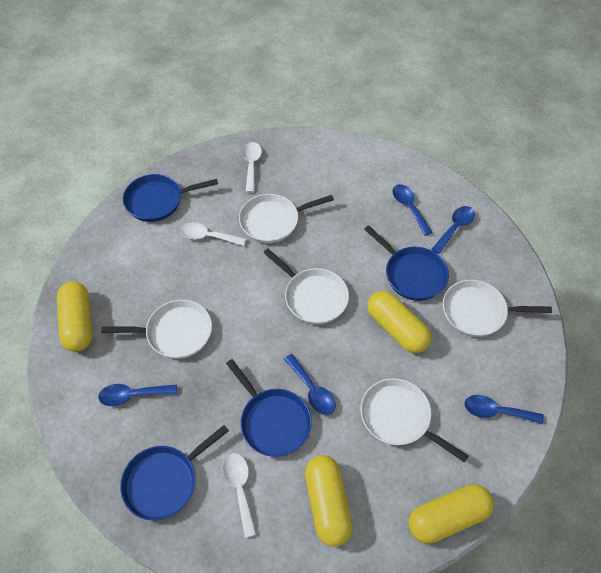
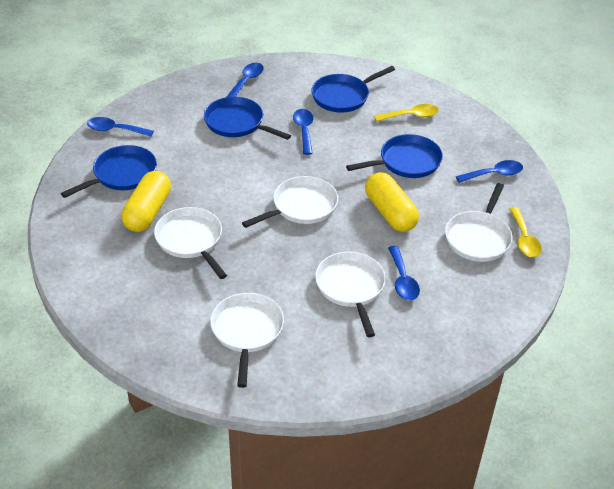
white spoon: 3 -> 0
yellow capsule: 4 -> 2
yellow spoon: 0 -> 2

